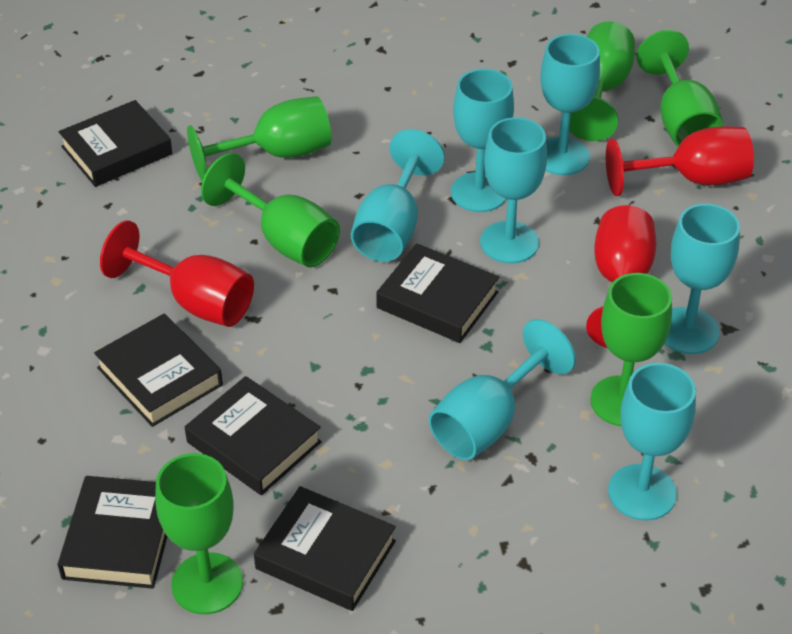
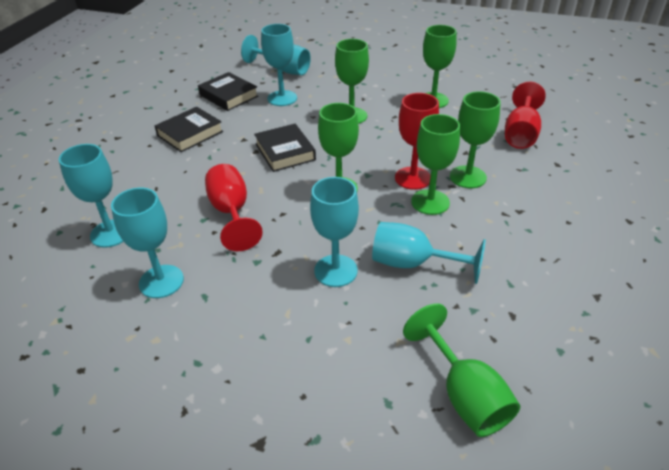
black book: 6 -> 3
turquoise goblet: 7 -> 6

